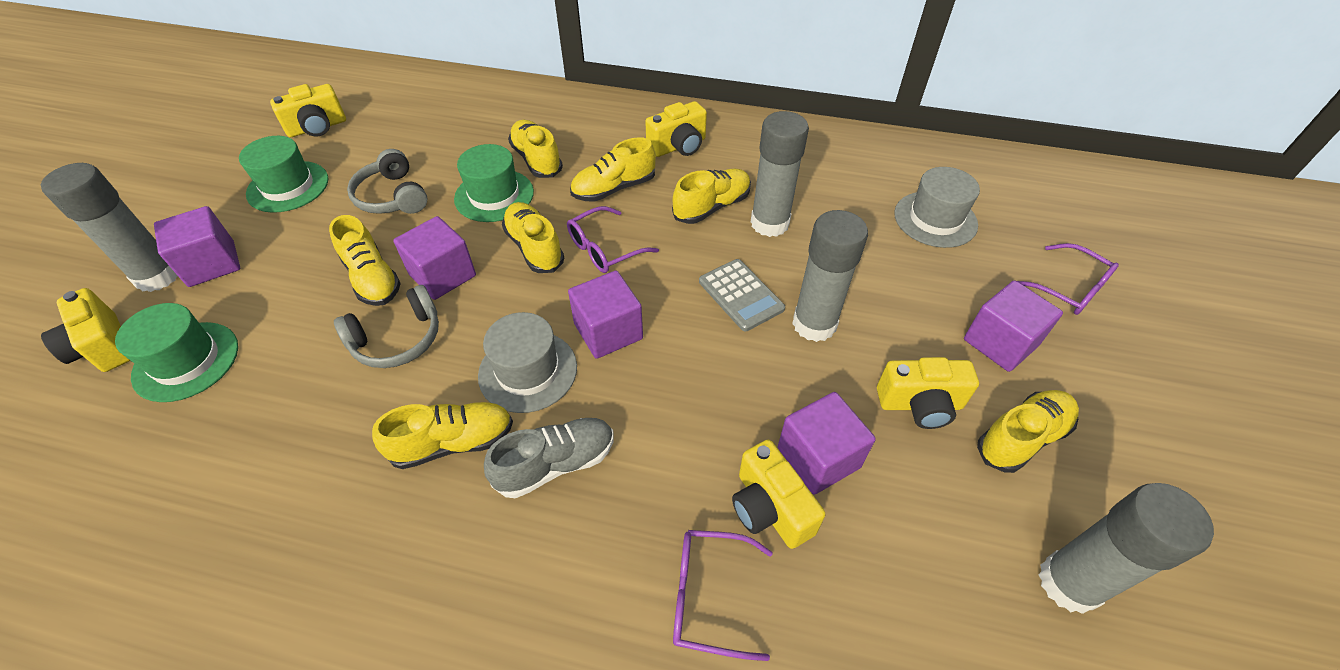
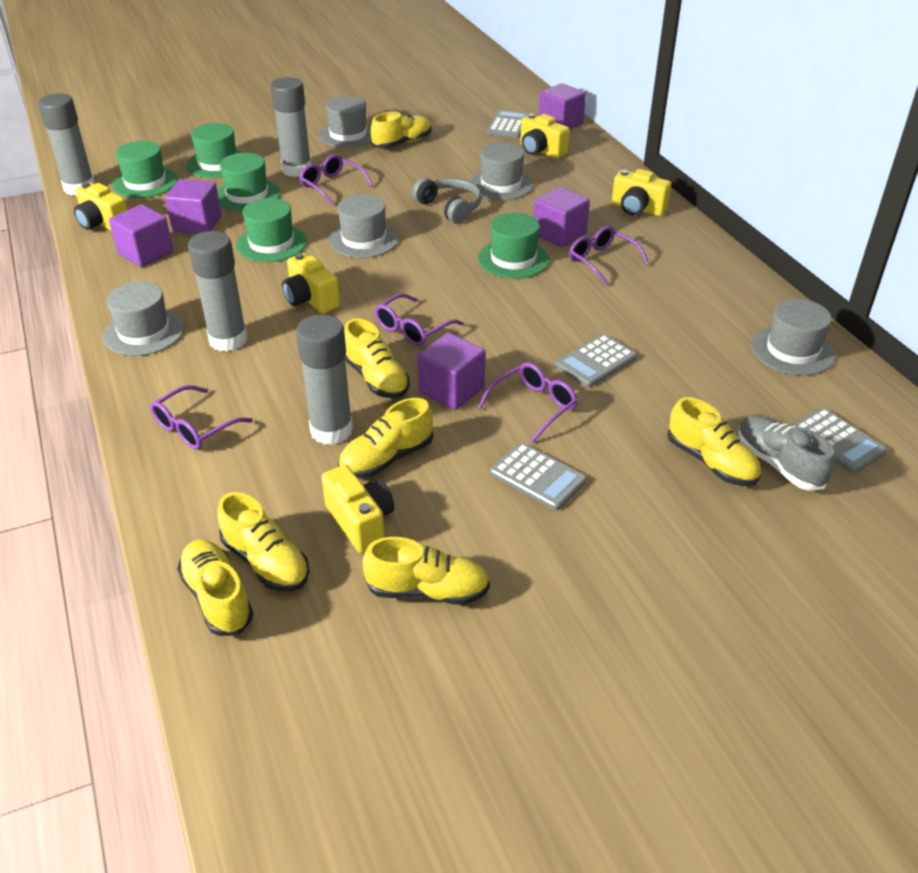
green hat: 3 -> 5
grey calculator: 1 -> 4
grey hat: 2 -> 5
grey headphones: 2 -> 1
purple glasses: 3 -> 5

